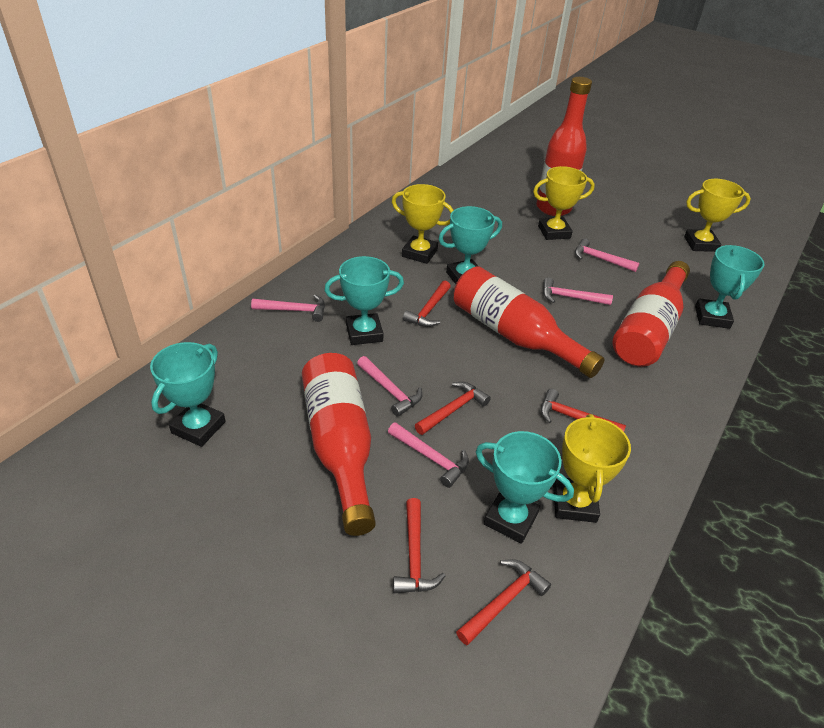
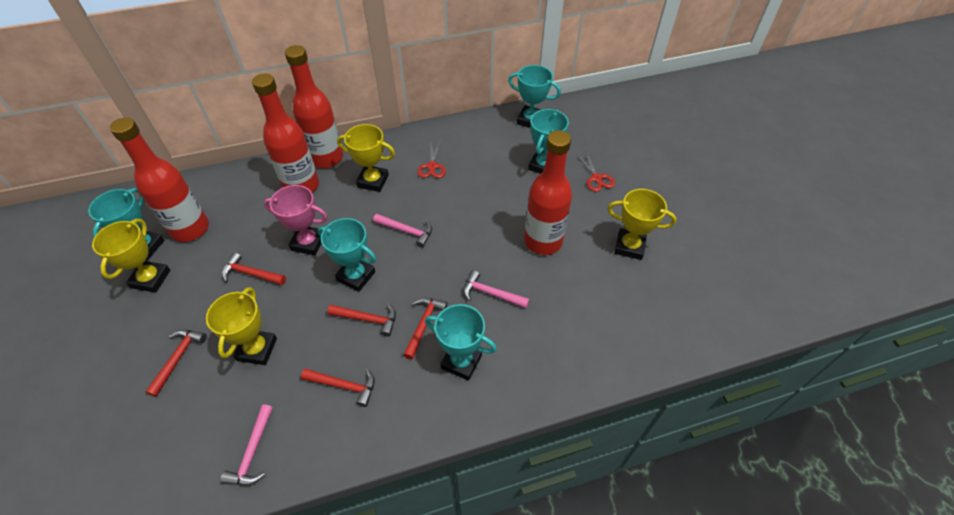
pink hammer: 5 -> 3
pink trophy: 0 -> 1
red scissors: 0 -> 2

